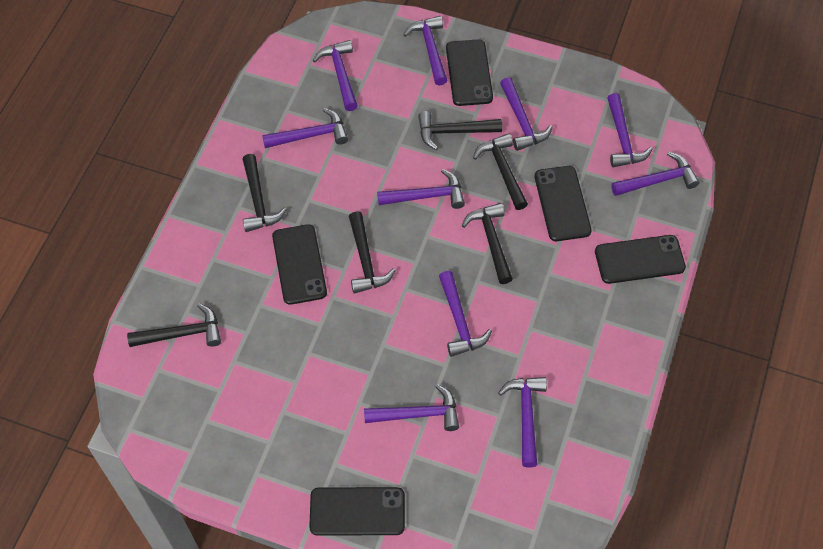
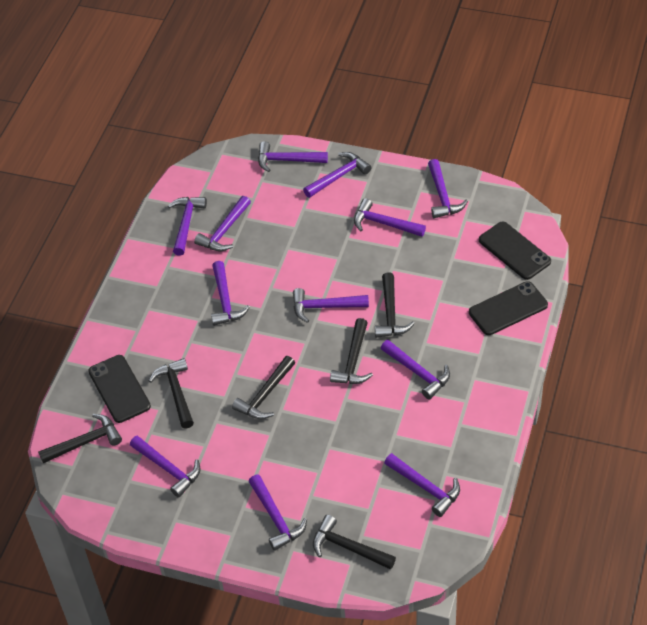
black phone: 5 -> 3
purple hammer: 10 -> 12

